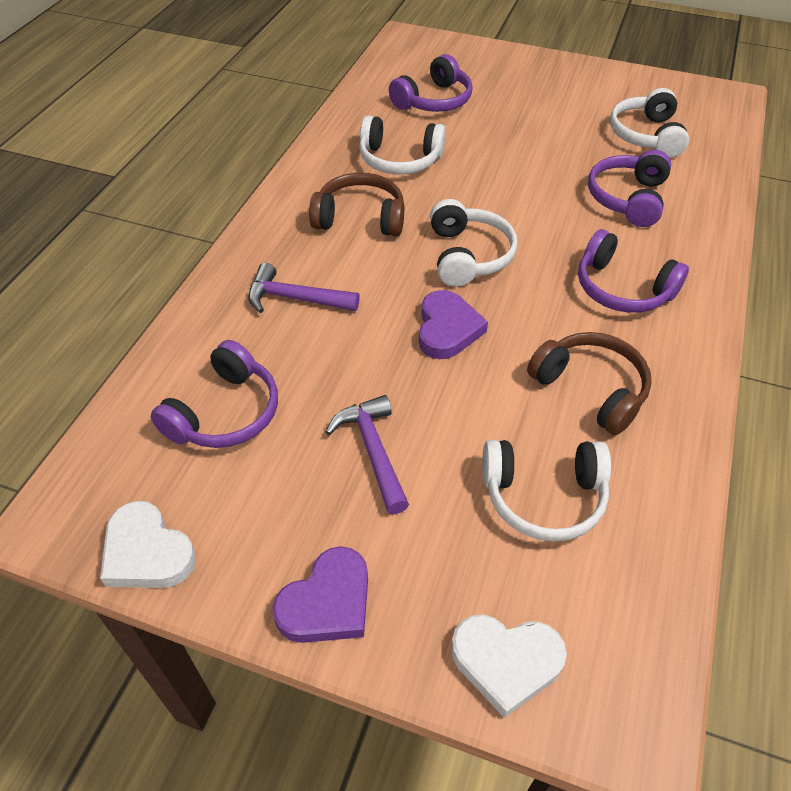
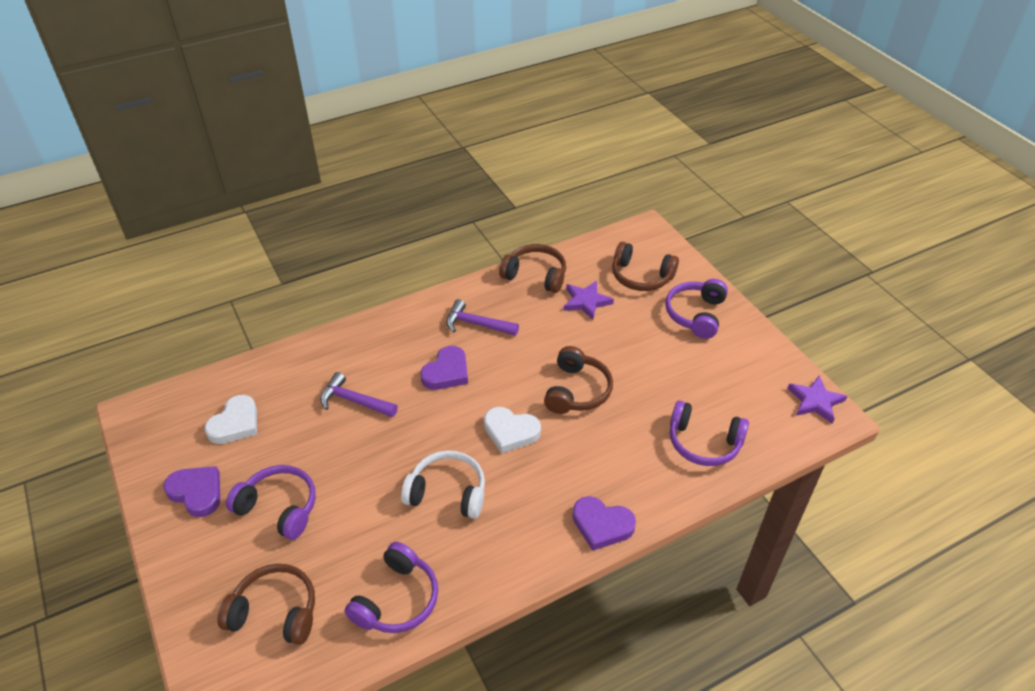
brown headphones: 2 -> 4
purple heart: 2 -> 3
purple star: 0 -> 2
white headphones: 4 -> 1

